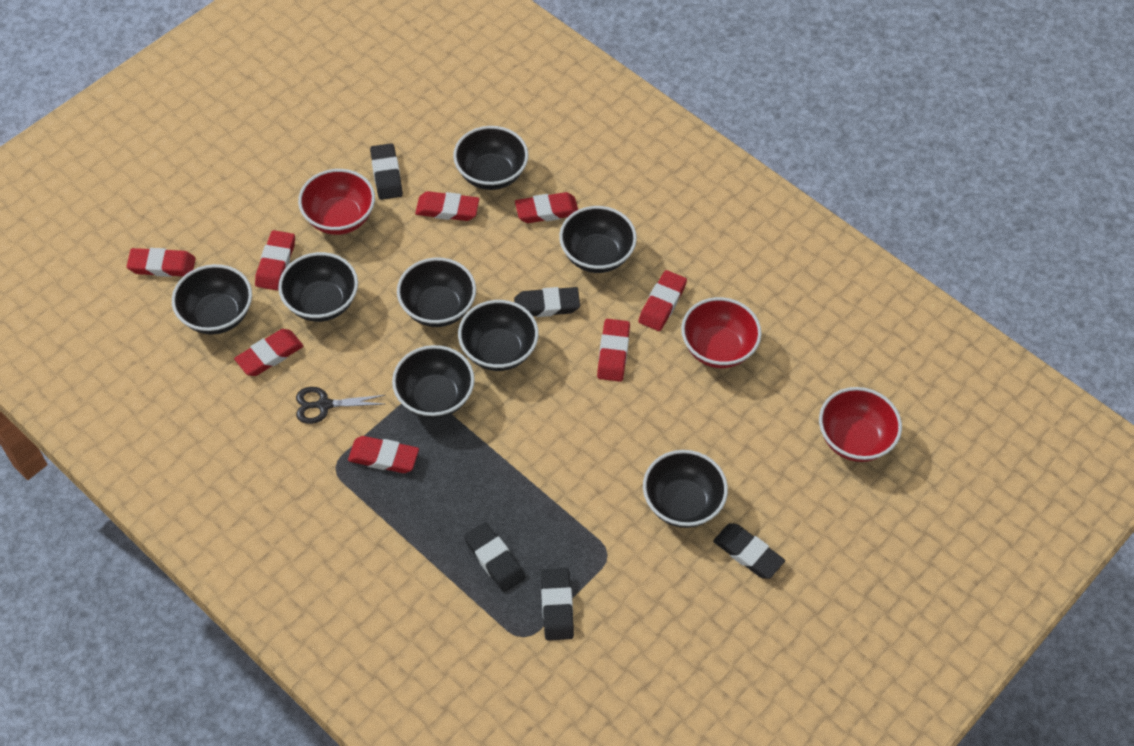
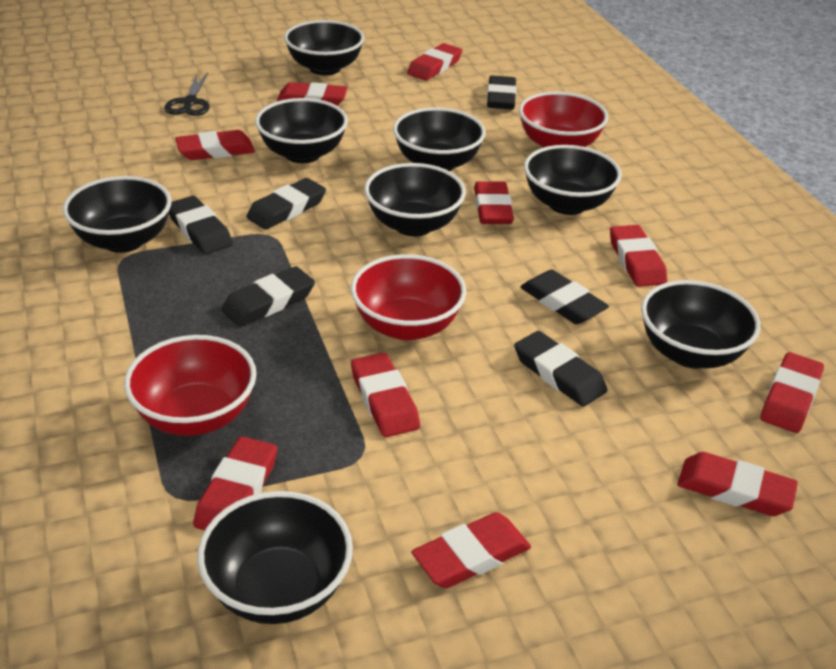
black eraser: 5 -> 6
red eraser: 8 -> 10

